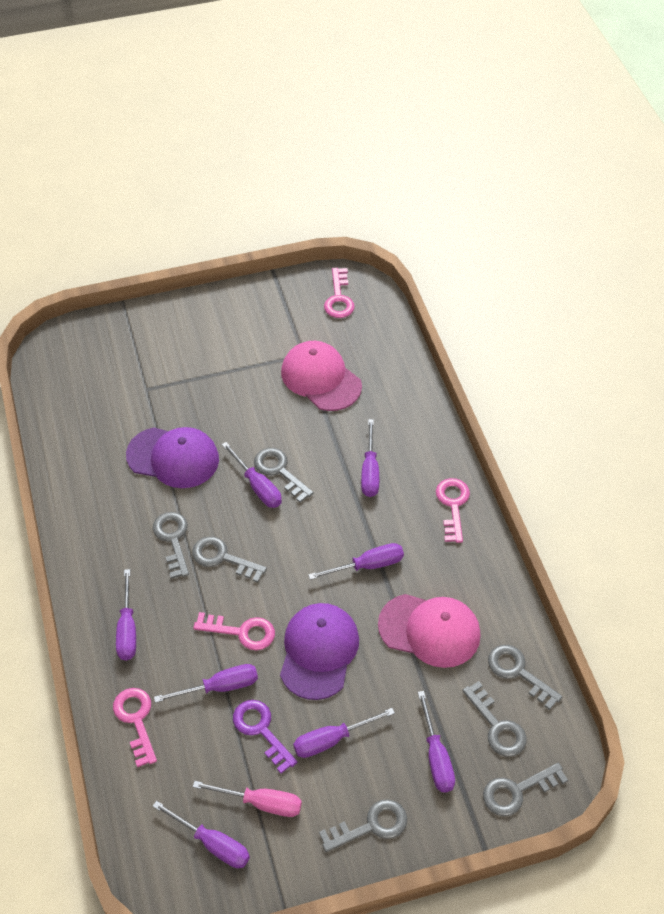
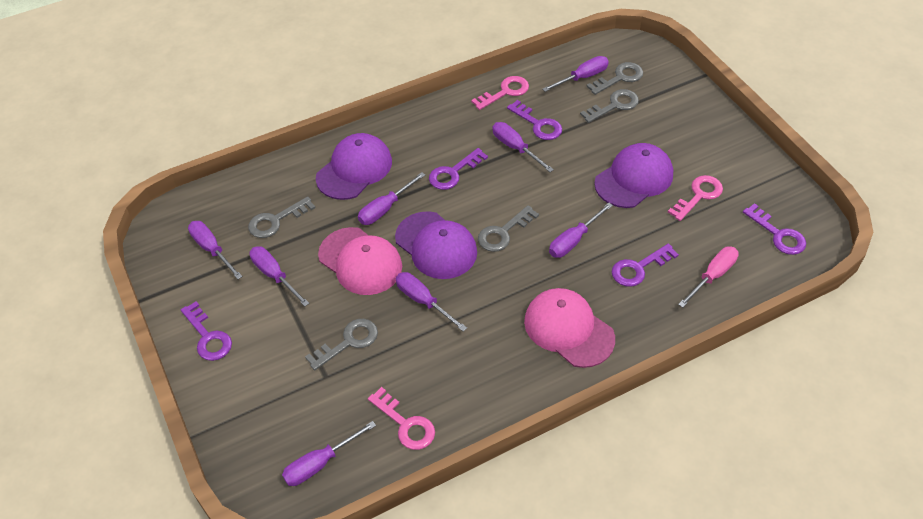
grey key: 7 -> 5
pink key: 4 -> 3
purple cap: 2 -> 3
purple key: 1 -> 5

